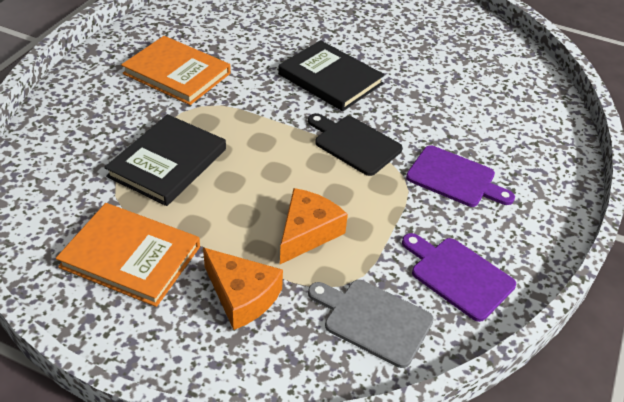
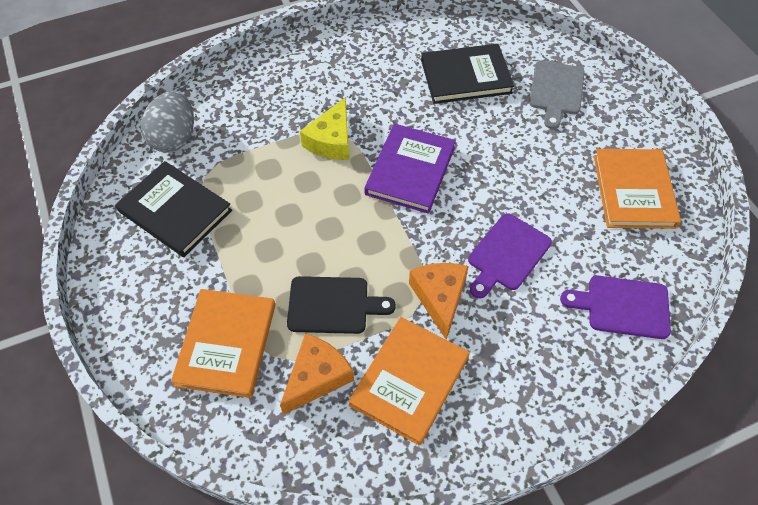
grey egg: 0 -> 1
orange book: 2 -> 3
purple book: 0 -> 1
yellow cheese: 0 -> 1

